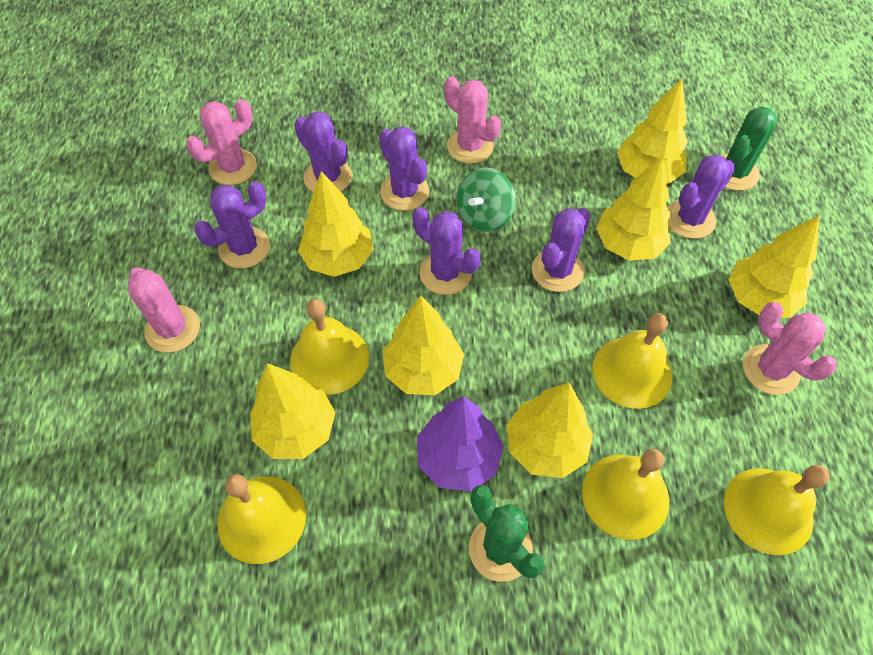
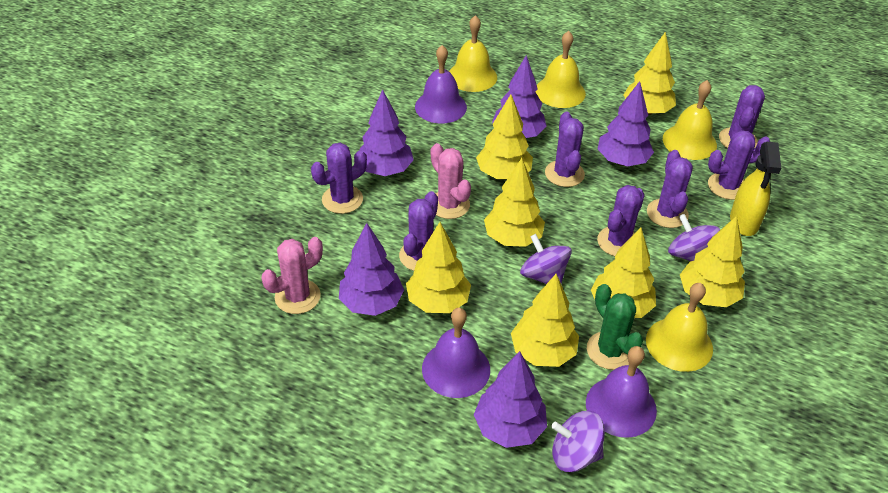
green cactus: 2 -> 1
green spinning top: 1 -> 0
pink cactus: 4 -> 2
purple bell: 0 -> 3
purple cactus: 6 -> 7
purple spinning top: 0 -> 3
purple tree: 1 -> 5
yellow bell: 5 -> 4
yellow spray bottle: 0 -> 1

